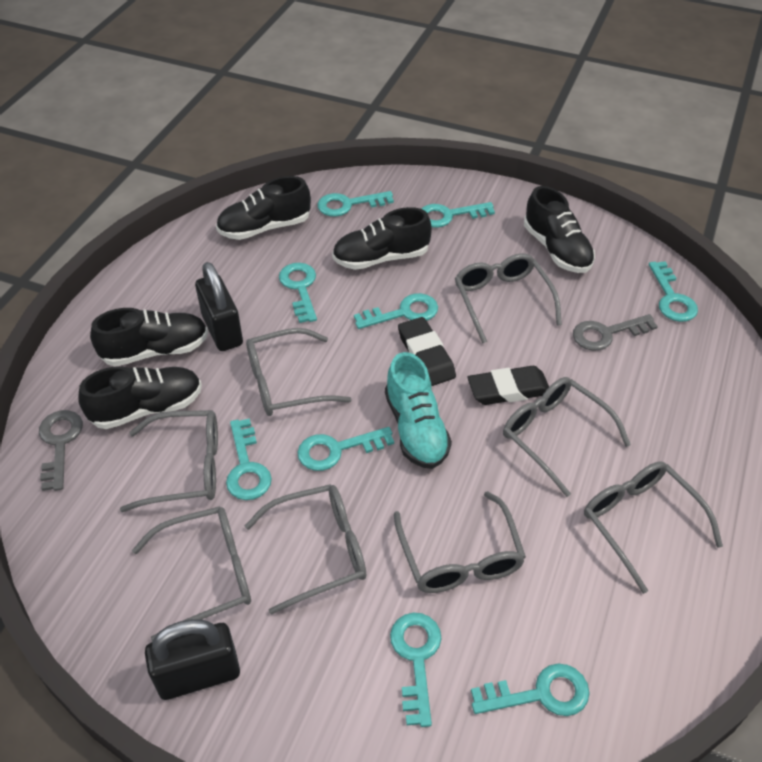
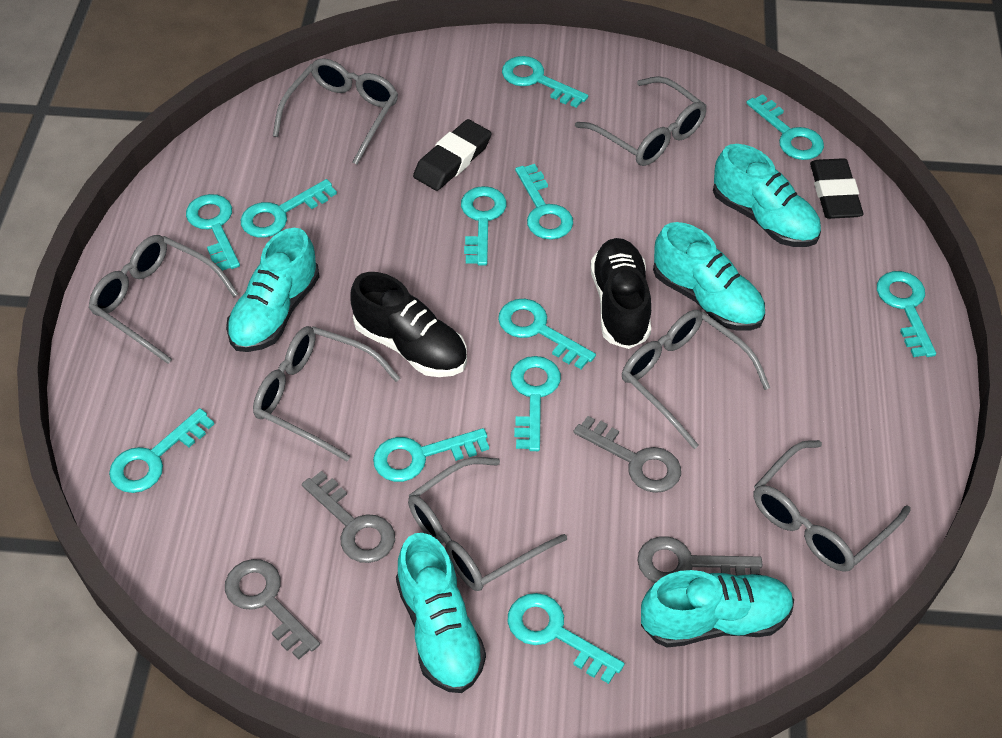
black padlock: 2 -> 0
black shoe: 5 -> 2
grey glasses: 8 -> 7
grey key: 2 -> 4
turquoise key: 9 -> 12
turquoise shoe: 1 -> 5

